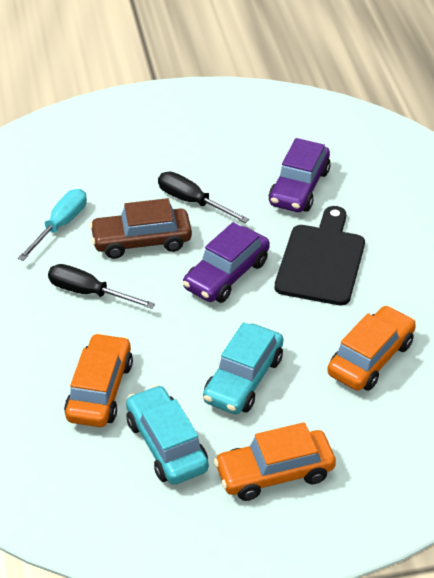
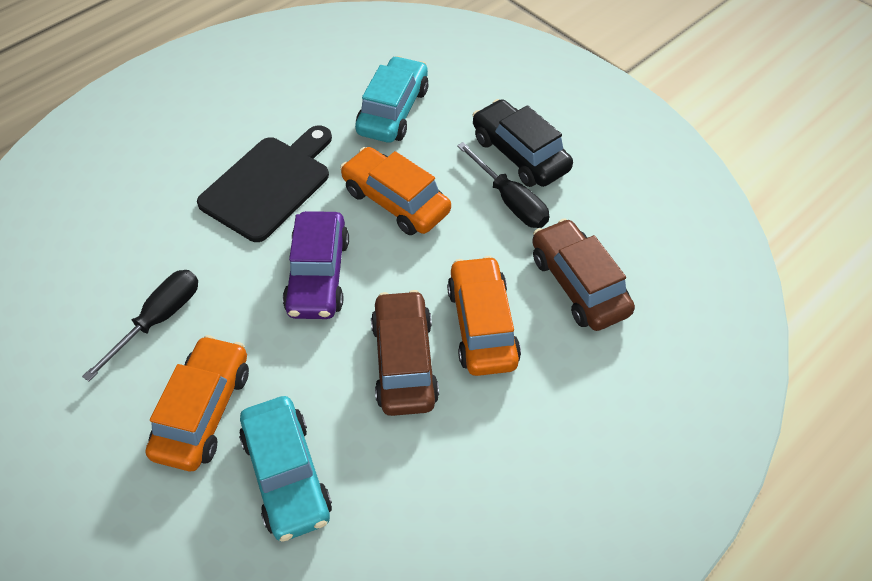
black car: 0 -> 1
brown car: 1 -> 2
purple car: 2 -> 1
turquoise screwdriver: 1 -> 0

